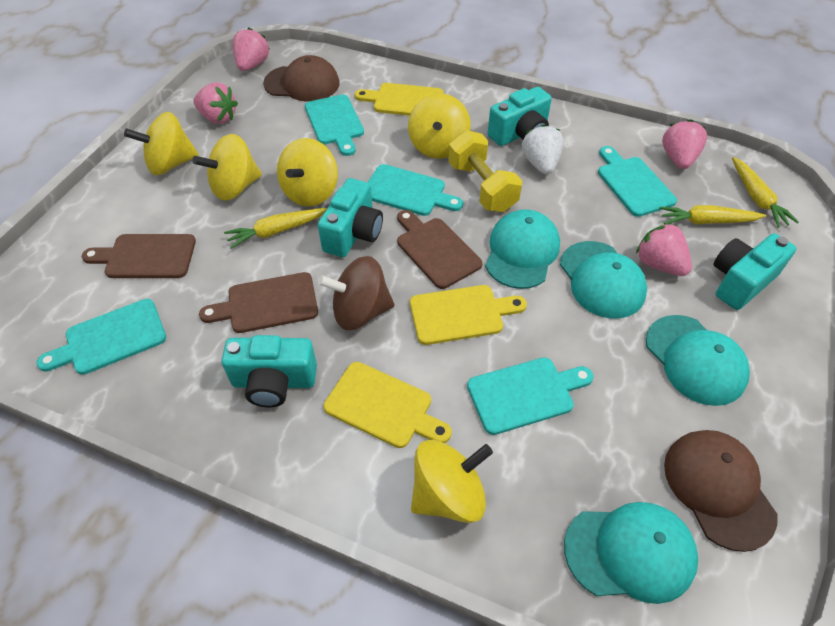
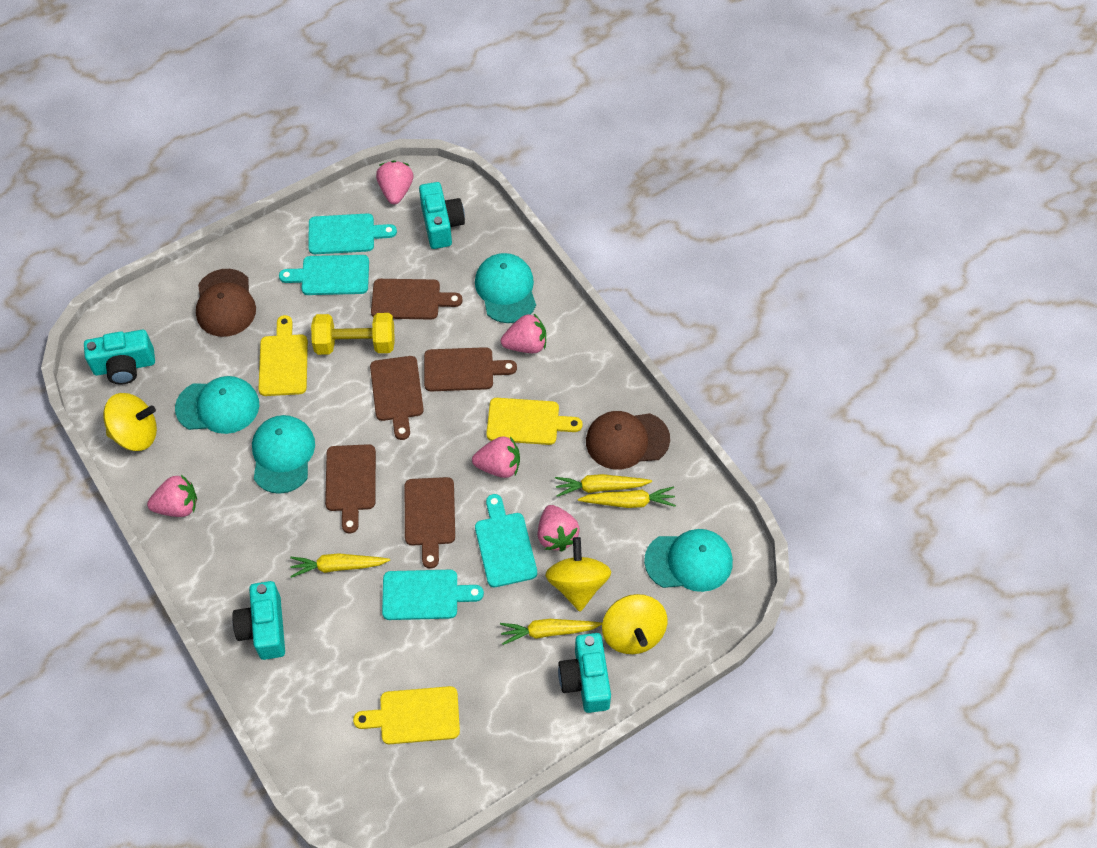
brown cutting board: 3 -> 5
brown spinning top: 1 -> 0
pink strawberry: 4 -> 5
turquoise cutting board: 5 -> 4
white strawberry: 1 -> 0
yellow carrot: 3 -> 4
yellow spinning top: 5 -> 3

